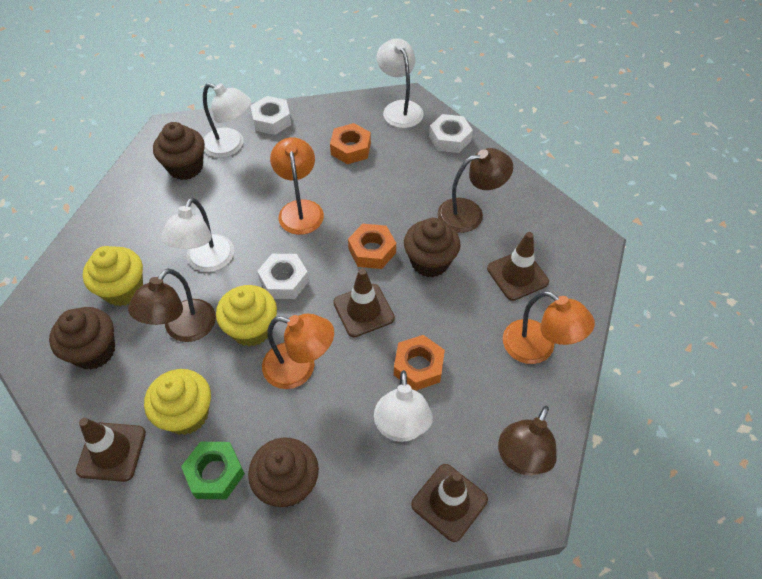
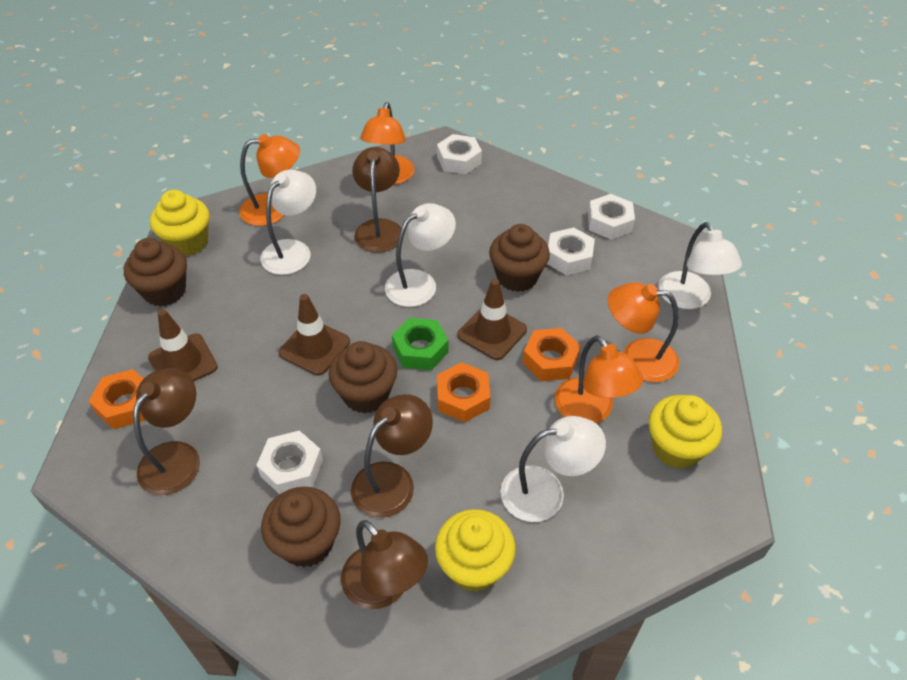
brown lamp: 3 -> 4
brown traffic cone: 4 -> 3
orange lamp: 3 -> 4
white nut: 3 -> 4

